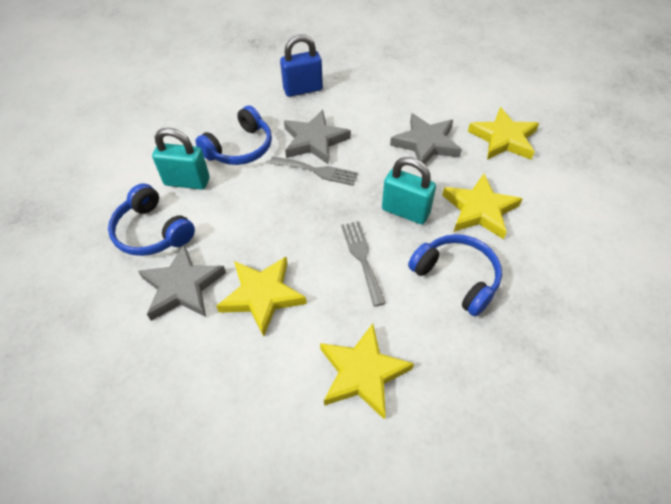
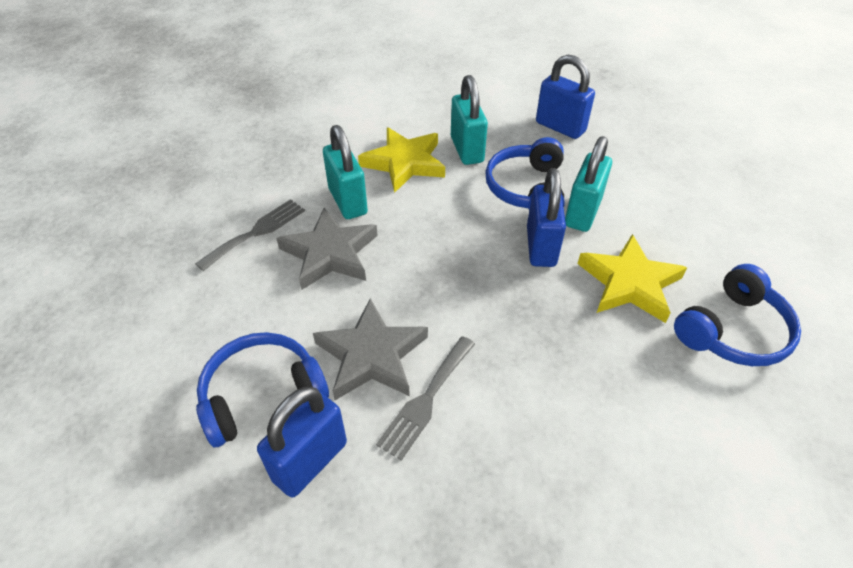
blue padlock: 1 -> 3
grey star: 3 -> 2
turquoise padlock: 2 -> 3
yellow star: 4 -> 2

